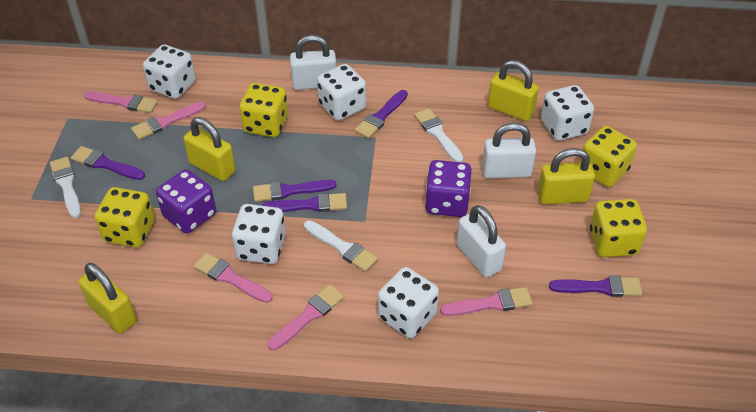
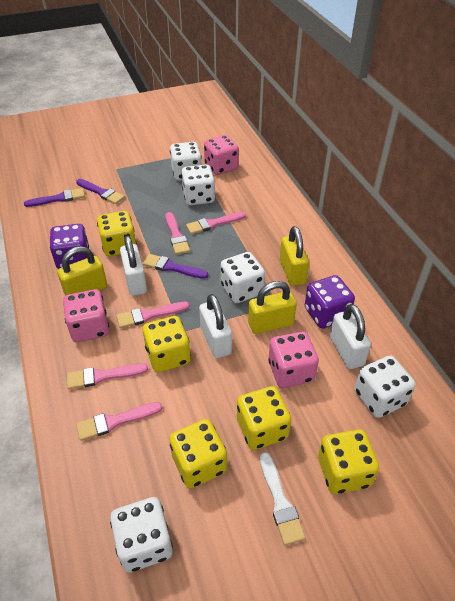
pink dice: 0 -> 3
purple brush: 5 -> 3
white brush: 3 -> 1
yellow dice: 4 -> 5
yellow padlock: 4 -> 3

